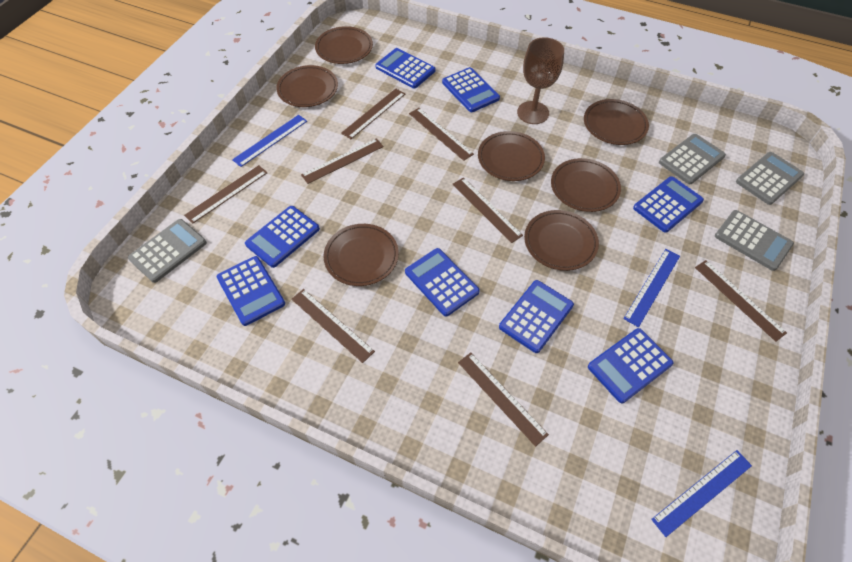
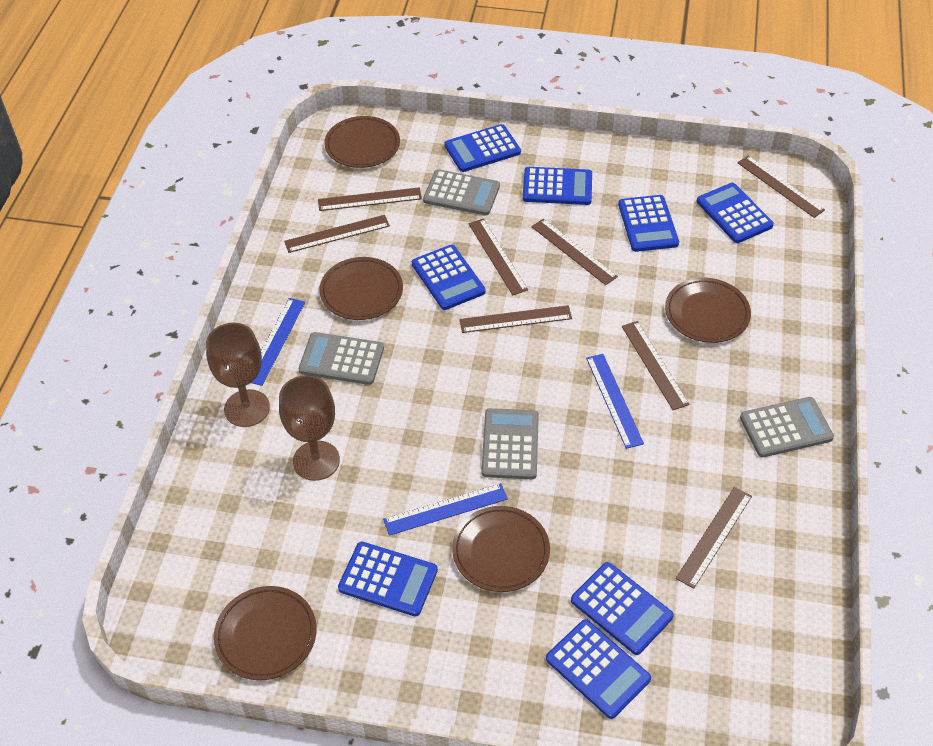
brown goblet: 1 -> 2
brown plate: 7 -> 5

